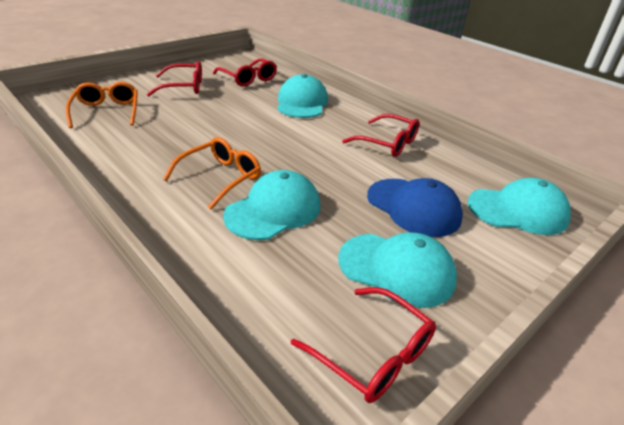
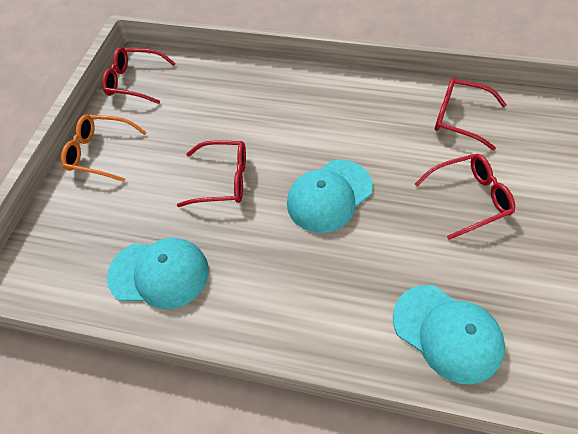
blue cap: 1 -> 0
orange glasses: 2 -> 1
turquoise cap: 4 -> 3

